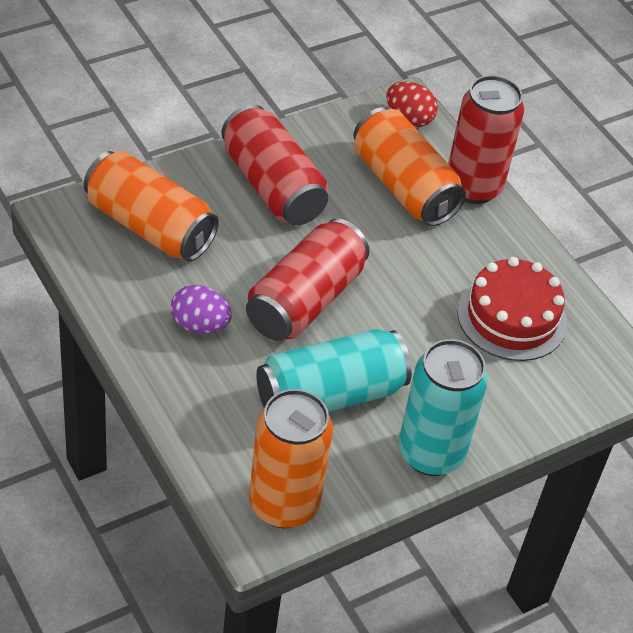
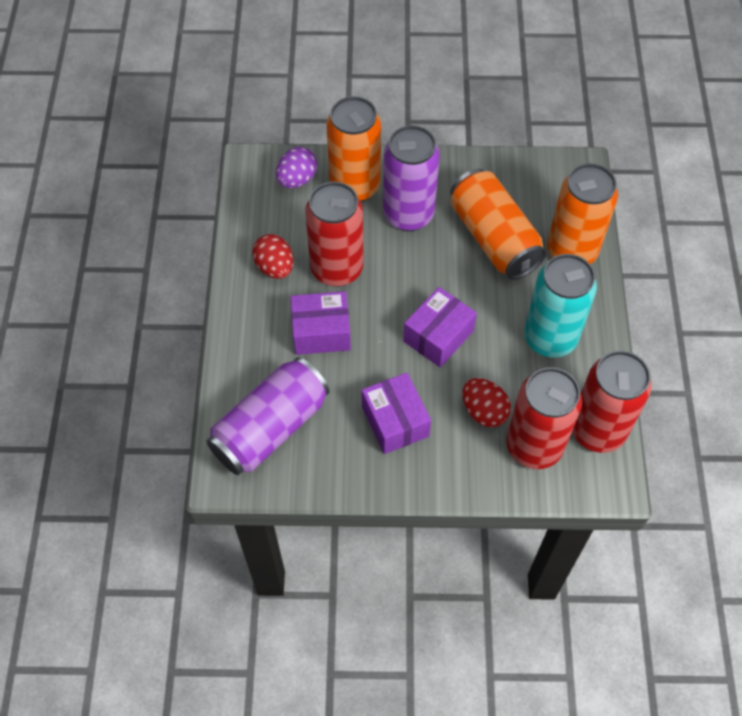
purple box: 0 -> 3
purple can: 0 -> 2
red cake: 1 -> 0
red egg: 1 -> 2
turquoise can: 2 -> 1

